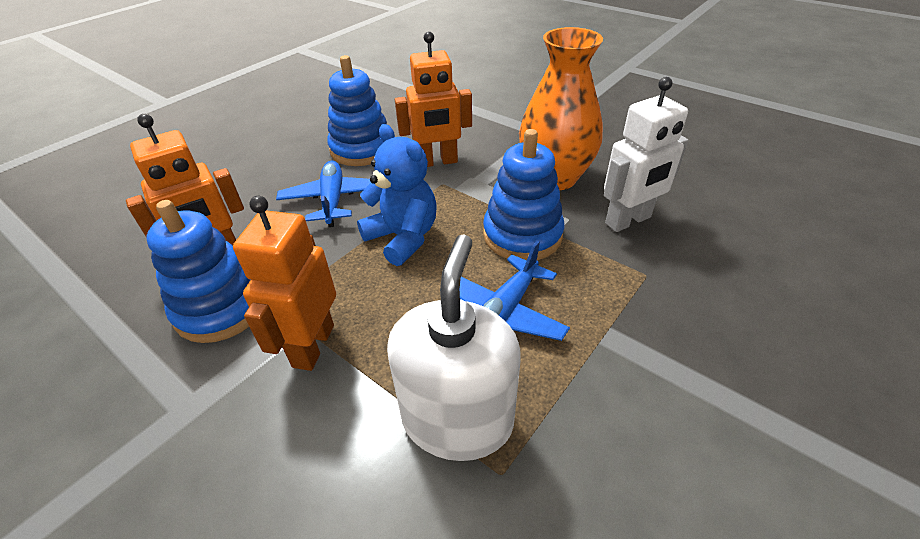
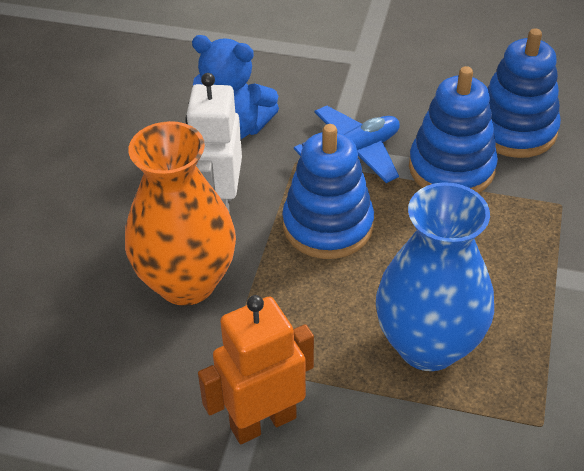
blue plane: 2 -> 1
blue vase: 0 -> 1
orange robot: 3 -> 1
white soap dispenser: 1 -> 0

